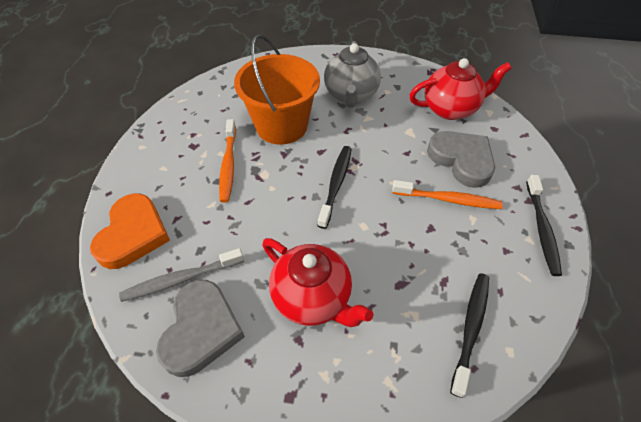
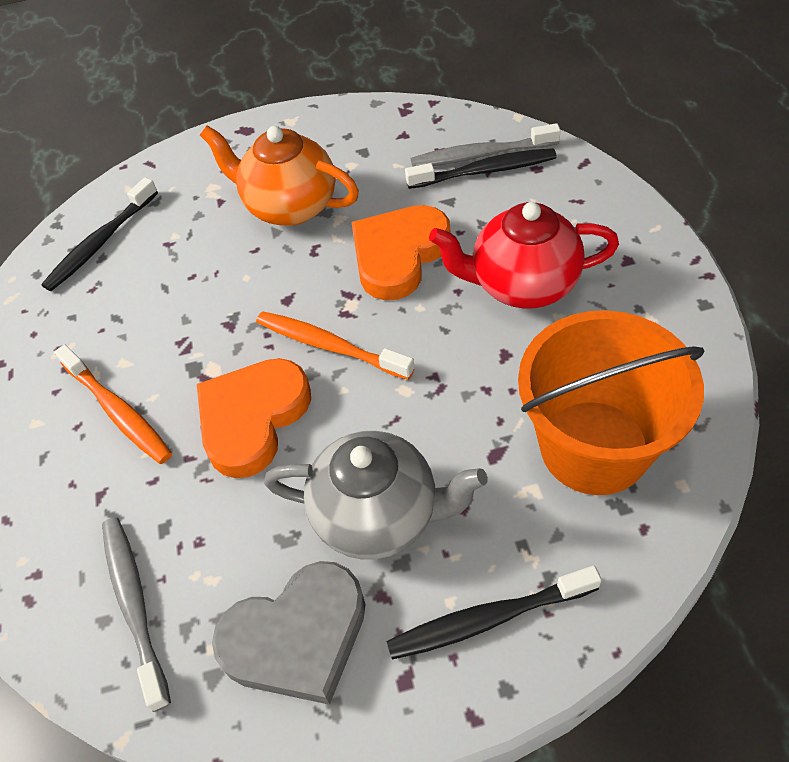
grey heart: 2 -> 1
grey toothbrush: 1 -> 2
orange heart: 1 -> 2
orange teapot: 0 -> 1
red teapot: 2 -> 1

